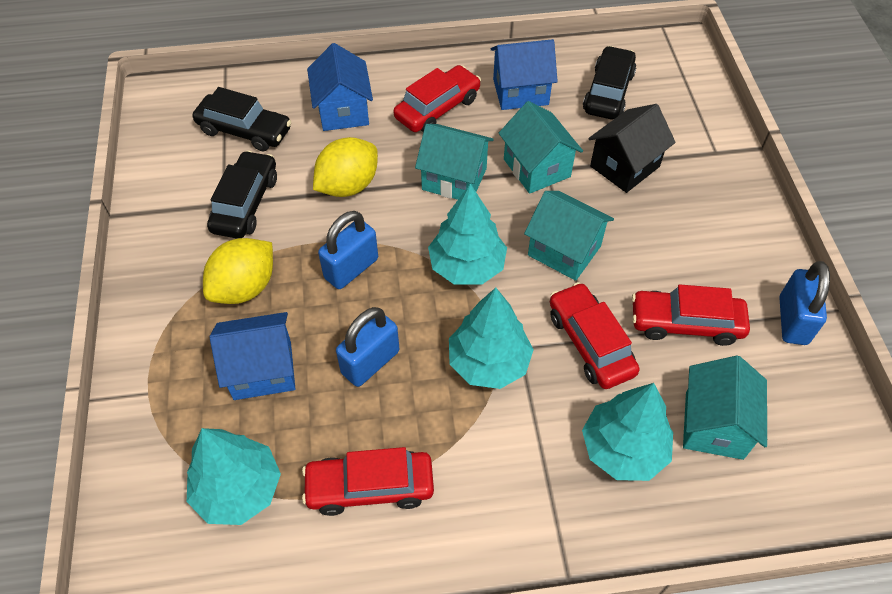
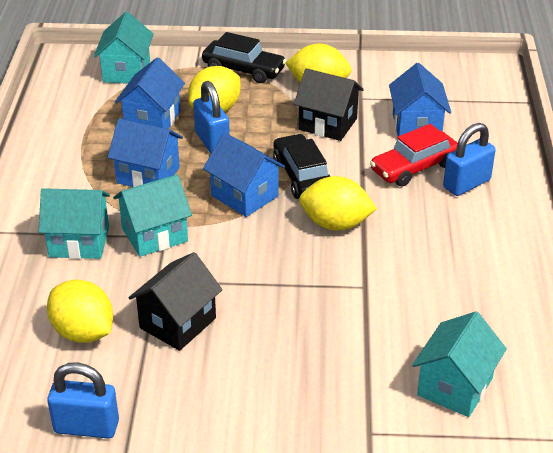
black car: 3 -> 2
black house: 1 -> 2
blue house: 3 -> 4
red car: 4 -> 1
turquoise tree: 4 -> 0
yellow lemon: 2 -> 4

